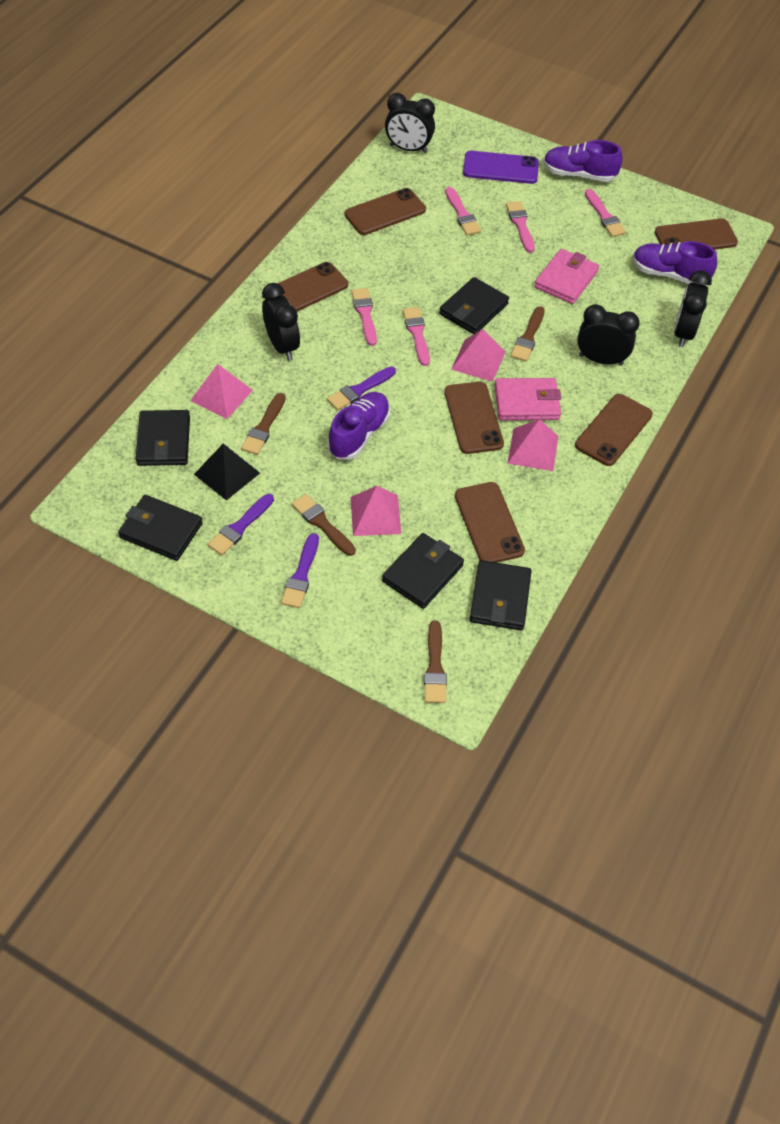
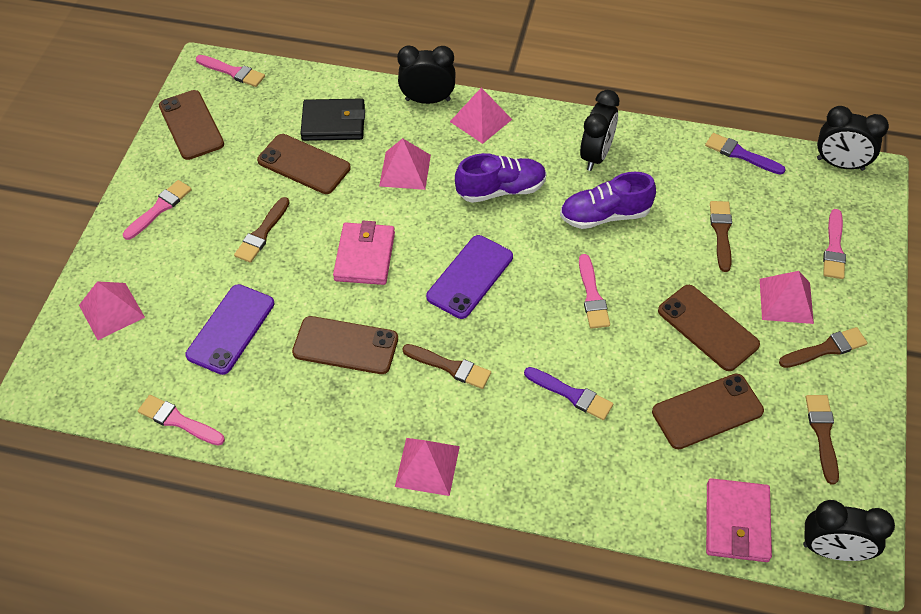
black pyramid: 1 -> 0
black wallet: 5 -> 1
brown brush: 4 -> 5
brown phone: 6 -> 5
pink pyramid: 4 -> 5
purple brush: 3 -> 2
purple phone: 1 -> 2
purple shoe: 3 -> 2

